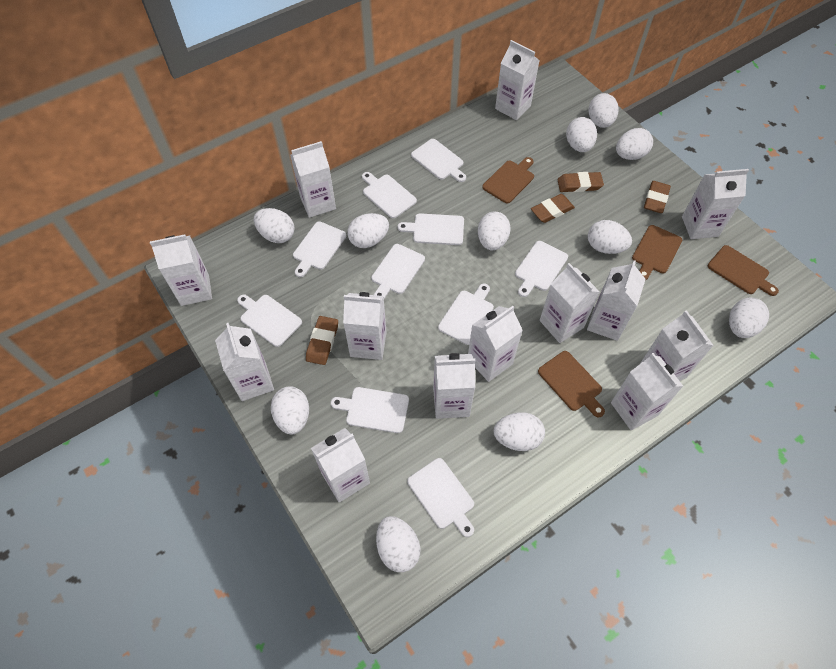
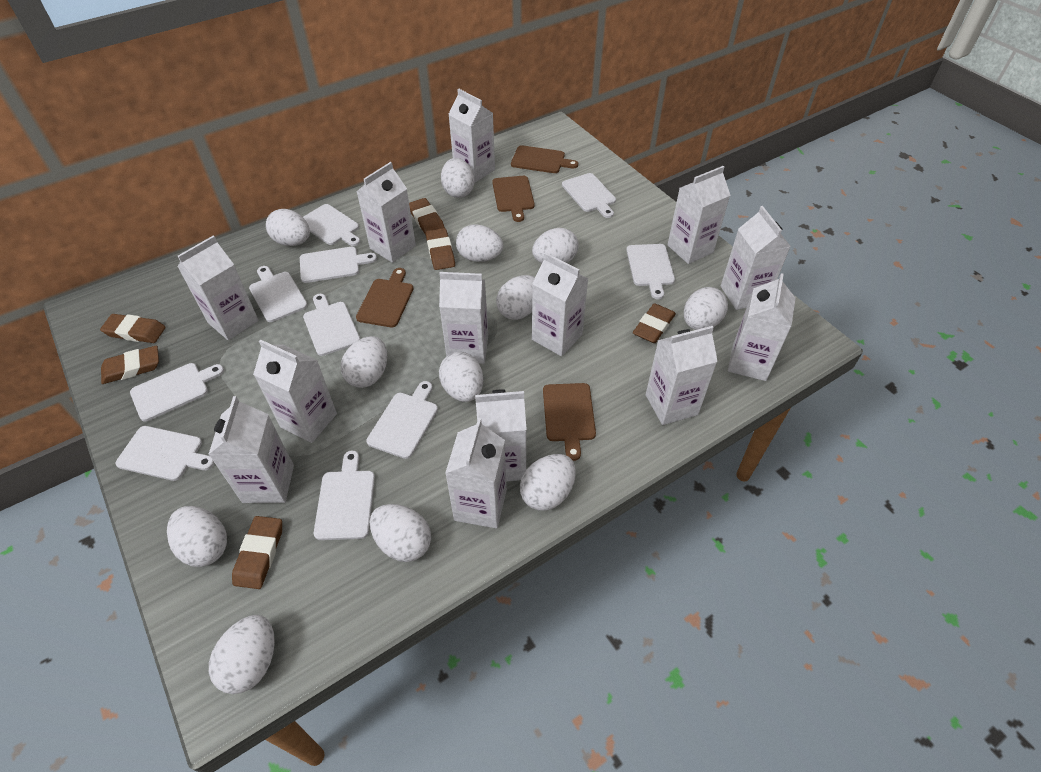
brown eraser: 4 -> 6
white egg: 11 -> 12

